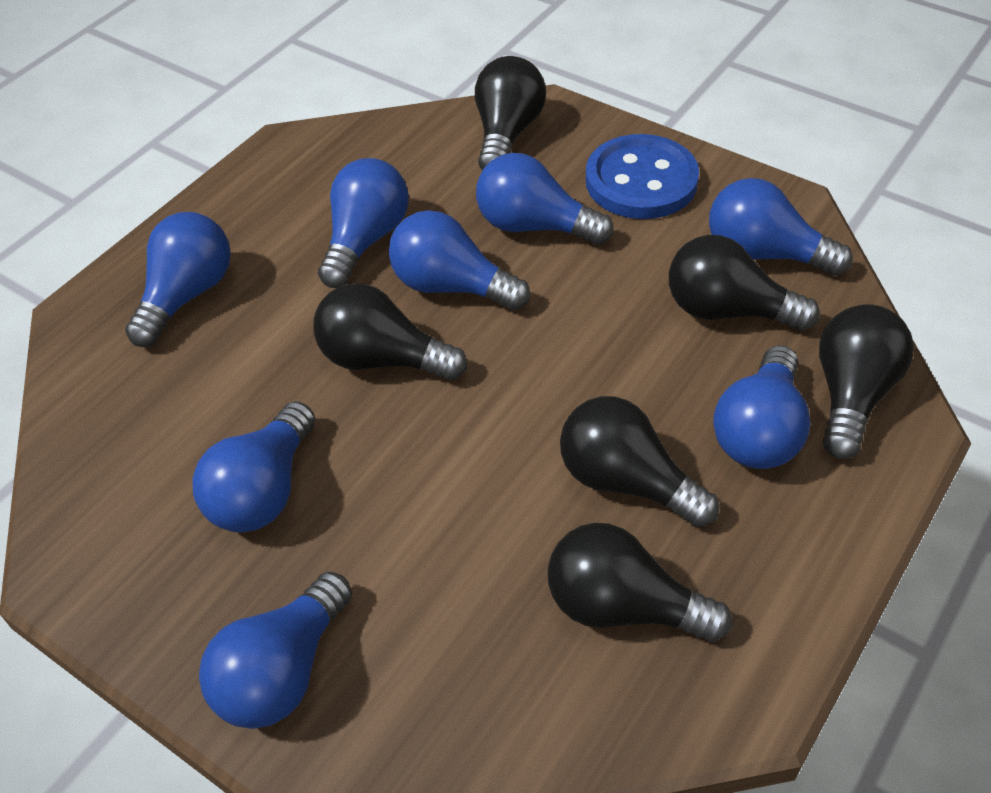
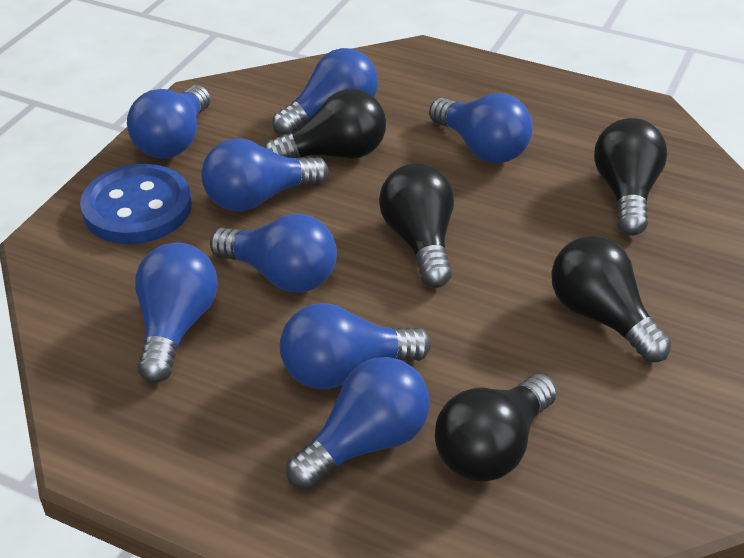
black light bulb: 6 -> 5

